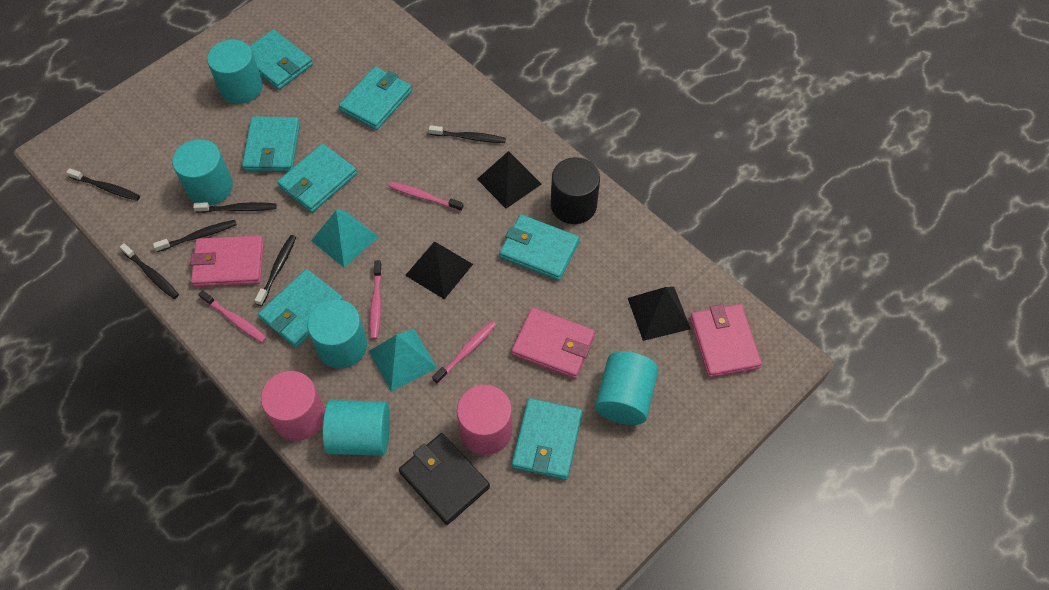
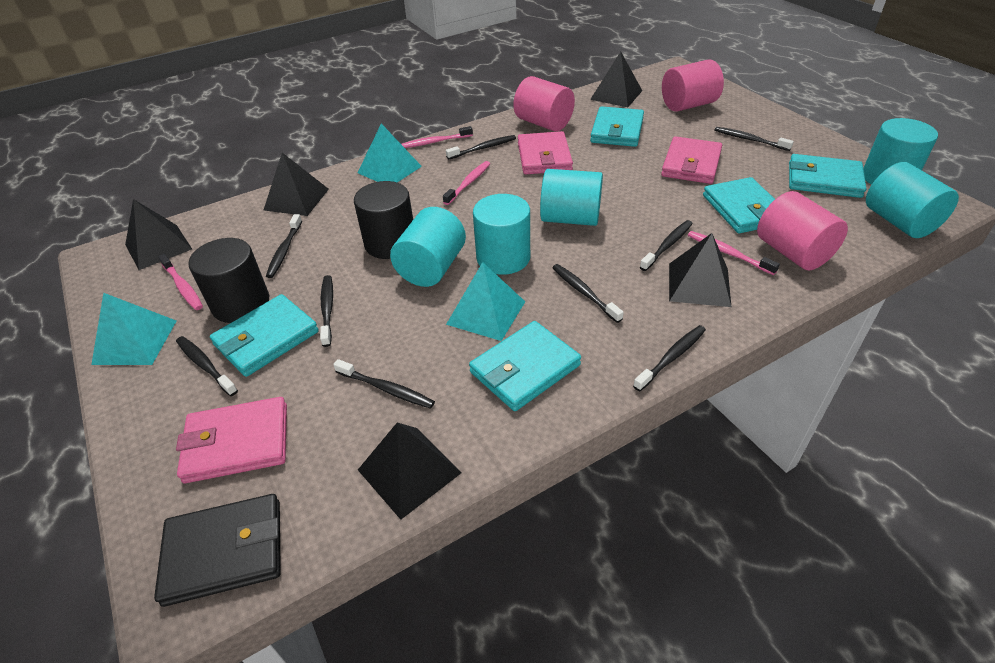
black cylinder: 1 -> 2
black pyramid: 3 -> 5
black toothbrush: 6 -> 9
pink cylinder: 2 -> 3
turquoise pyramid: 2 -> 3
turquoise wallet: 7 -> 5

